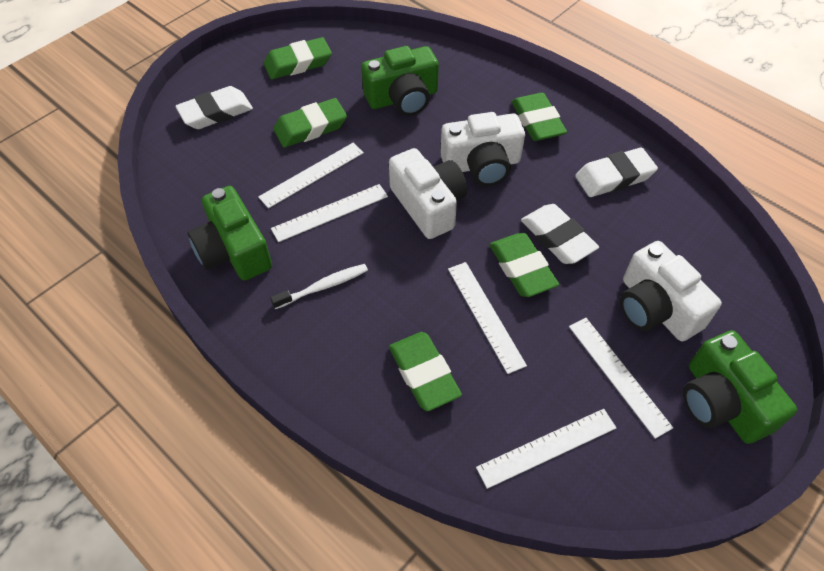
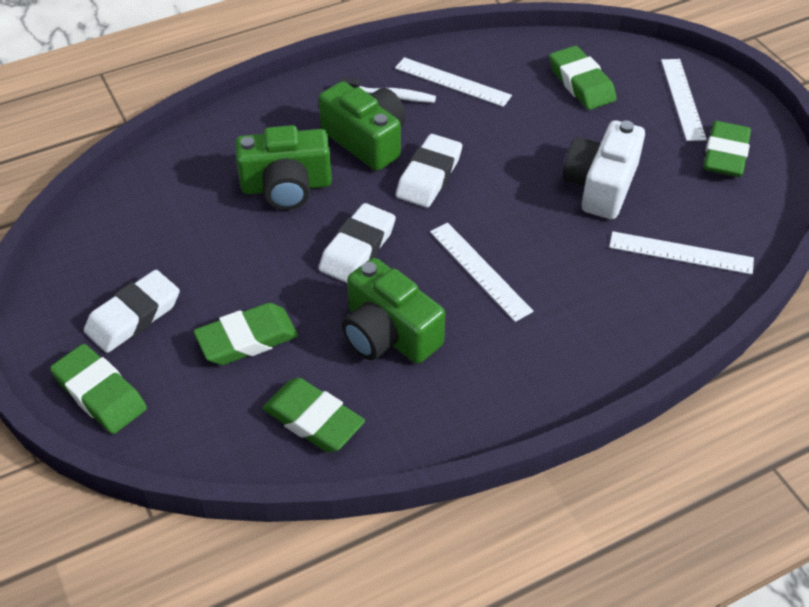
white camera: 3 -> 1
white ruler: 5 -> 4

